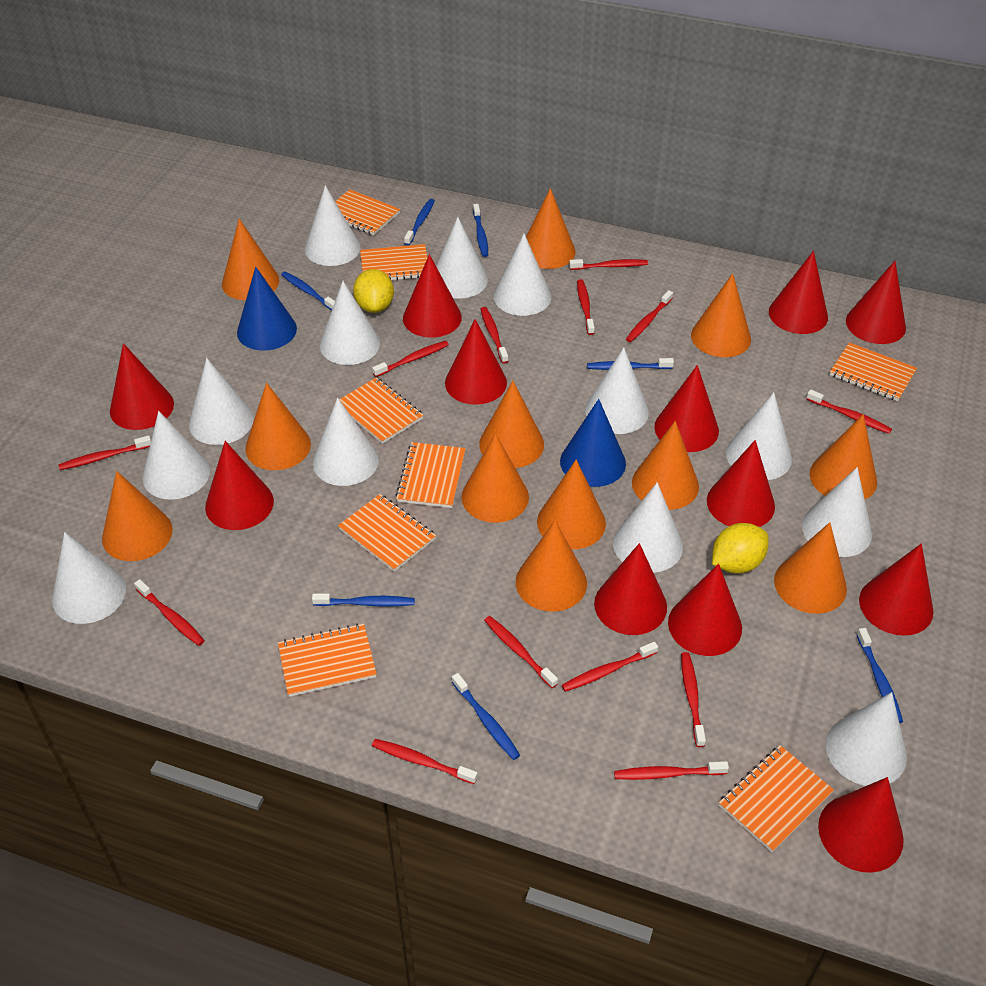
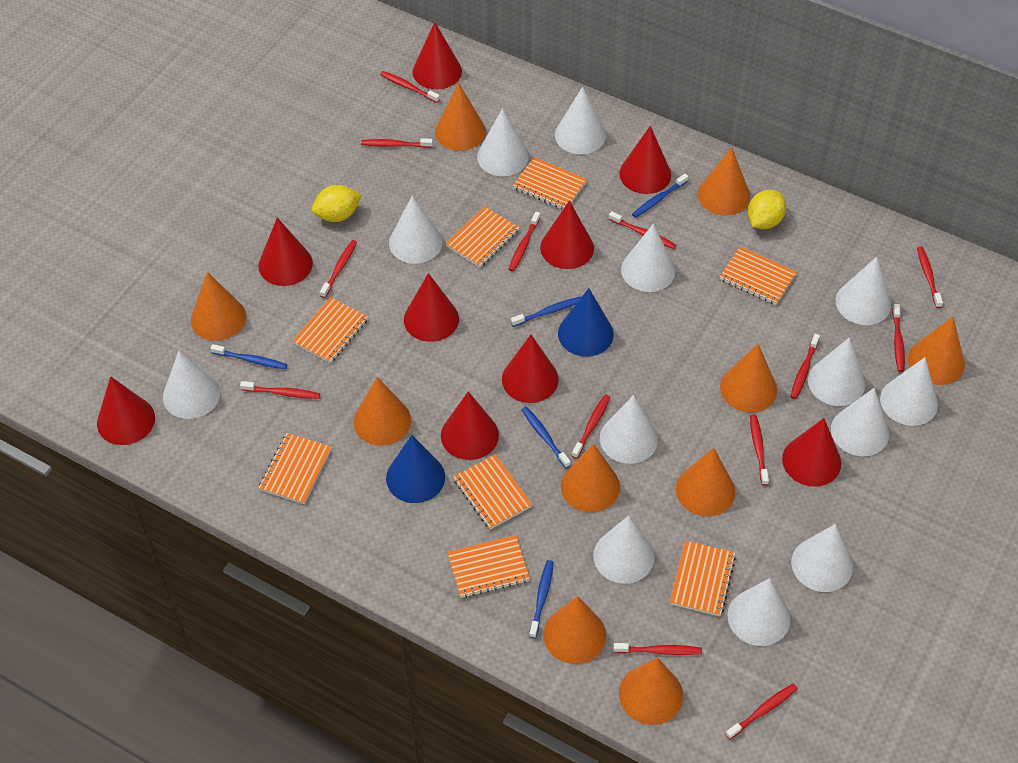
blue toothbrush: 7 -> 5
orange cone: 12 -> 10
red cone: 12 -> 9

